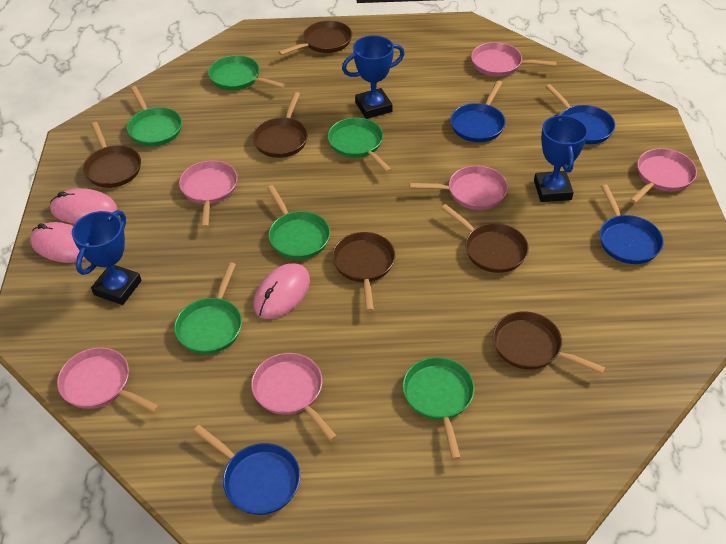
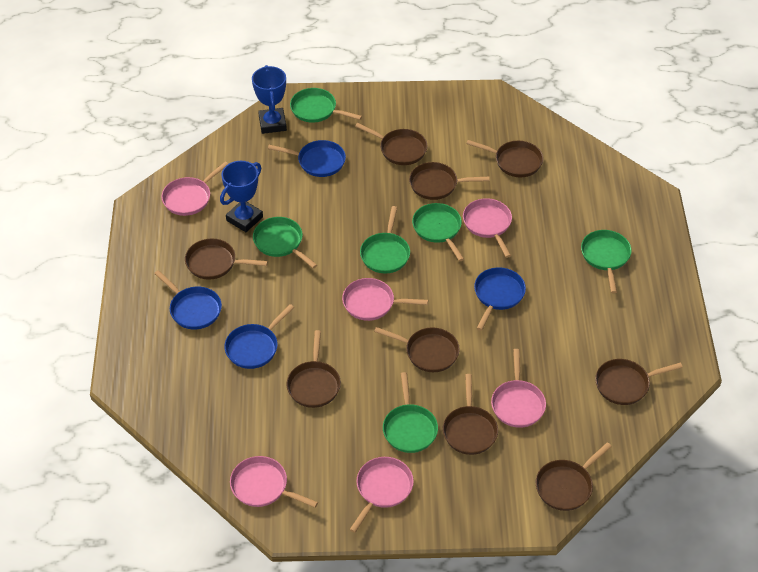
blue trophy: 3 -> 2
brown pan: 6 -> 9
pink mouse: 3 -> 0

